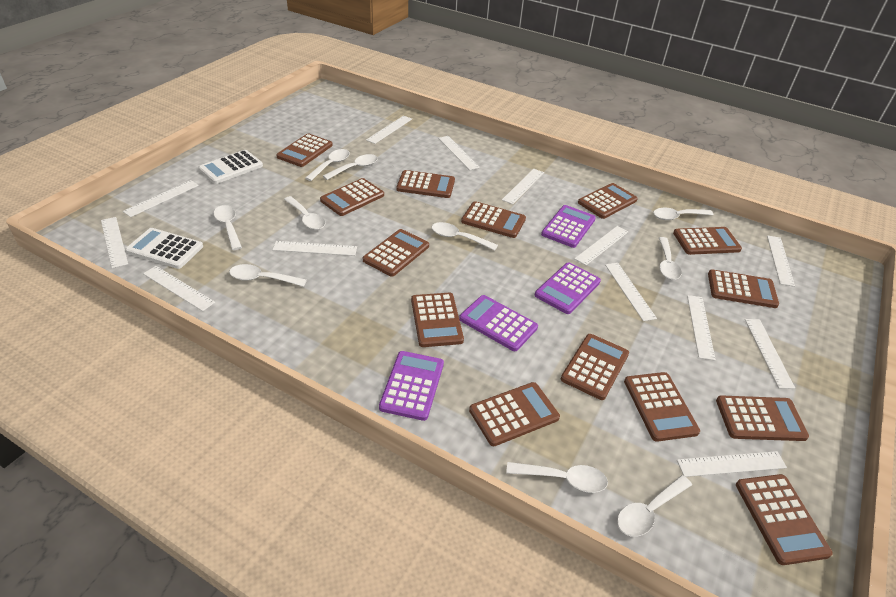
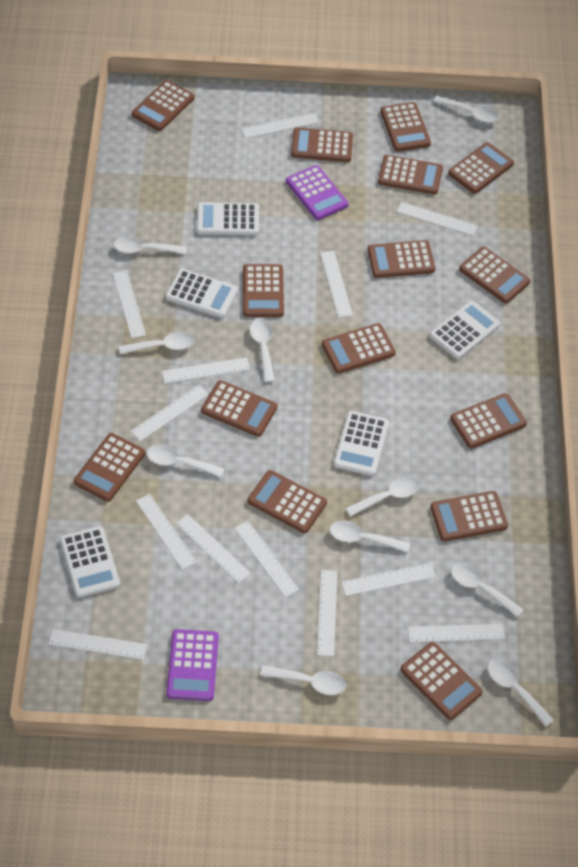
brown calculator: 14 -> 15
purple calculator: 4 -> 2
white calculator: 2 -> 5

